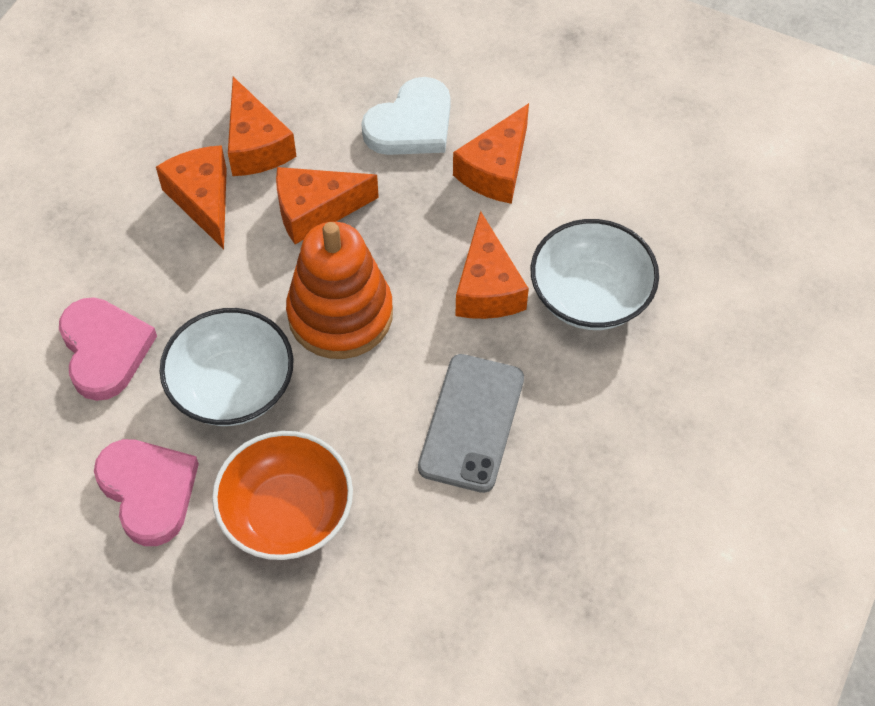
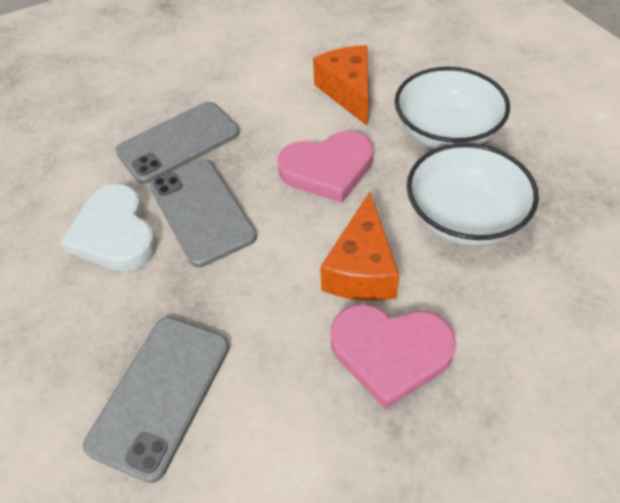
grey phone: 1 -> 3
orange bowl: 1 -> 0
orange cheese: 5 -> 2
orange stacking toy: 1 -> 0

